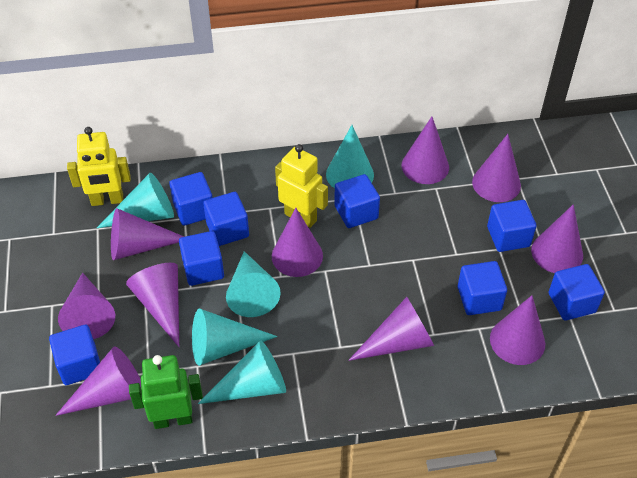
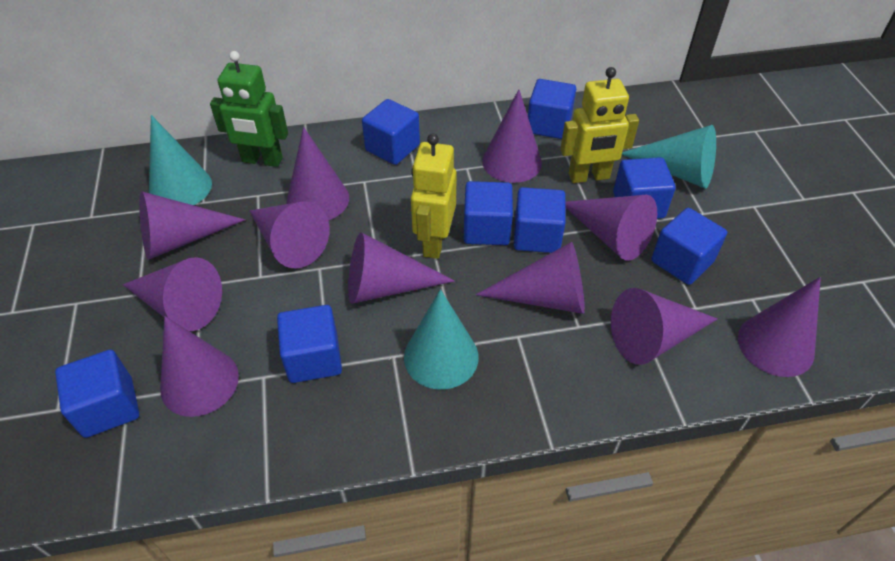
purple cone: 10 -> 11
turquoise cone: 5 -> 3

